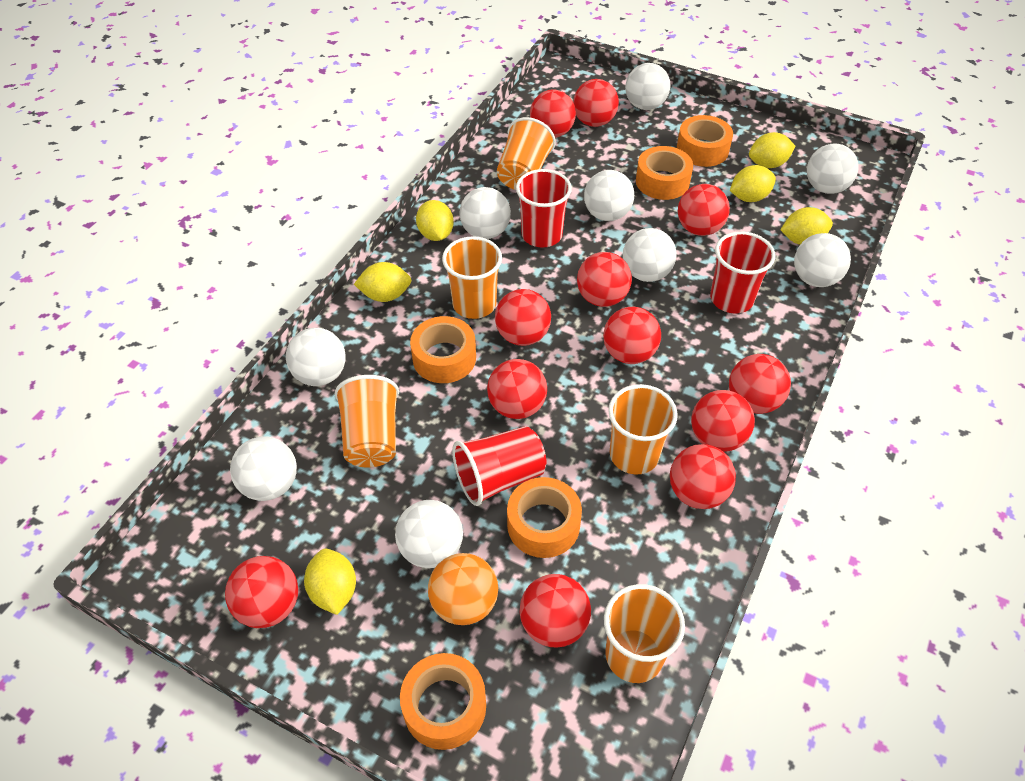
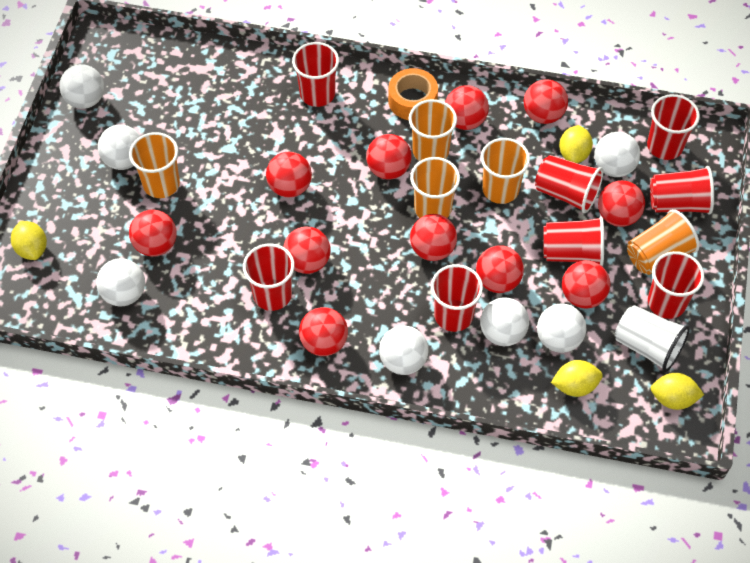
orange ball: 1 -> 0
orange tape: 5 -> 1
red ball: 12 -> 11
red cup: 3 -> 8
white ball: 9 -> 7
white cup: 0 -> 1
yellow lemon: 6 -> 4

